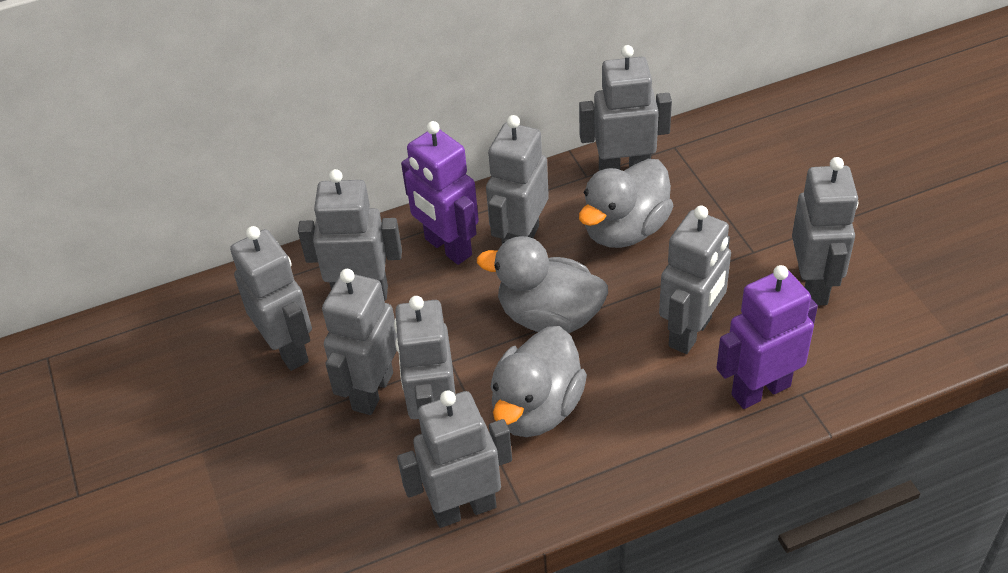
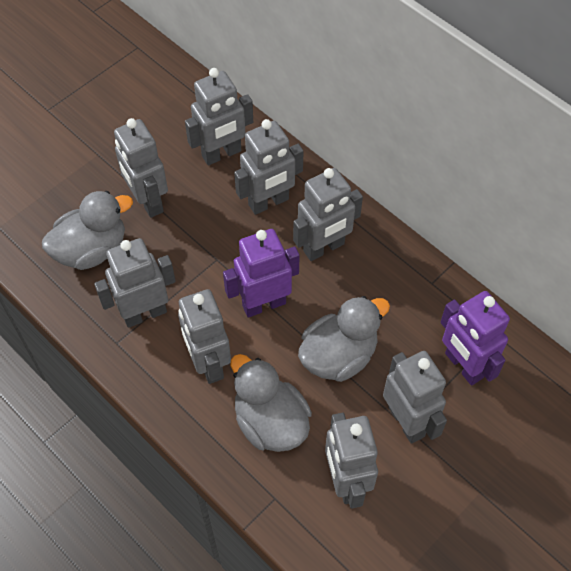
grey robot: 9 -> 8

